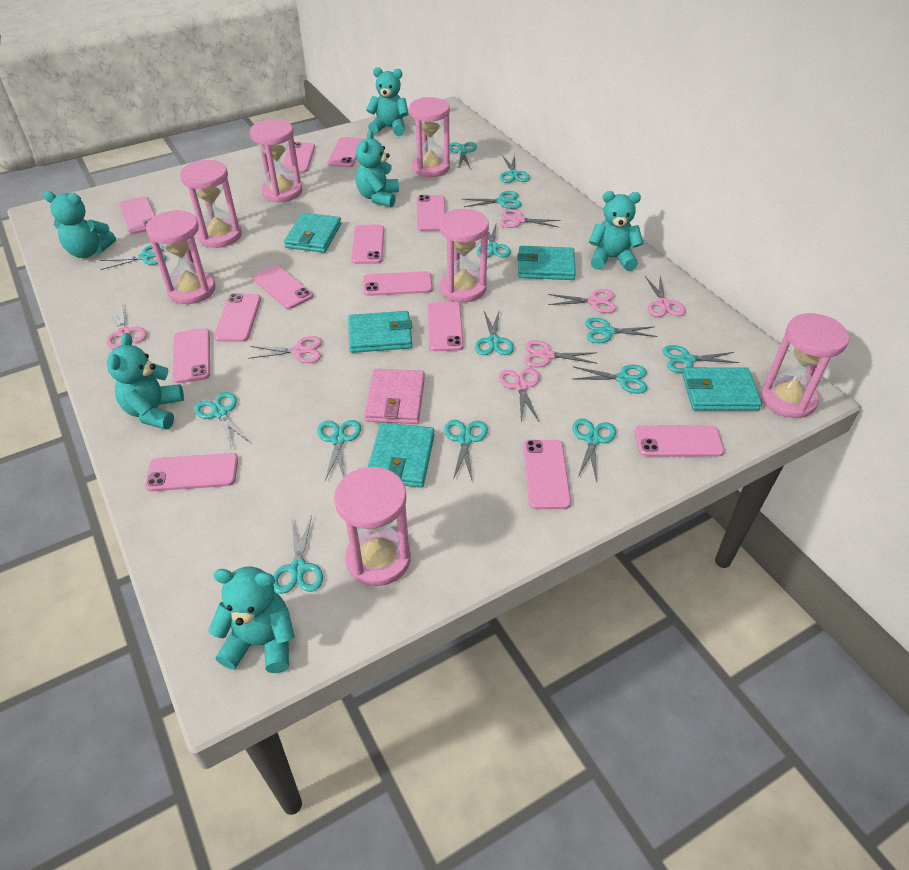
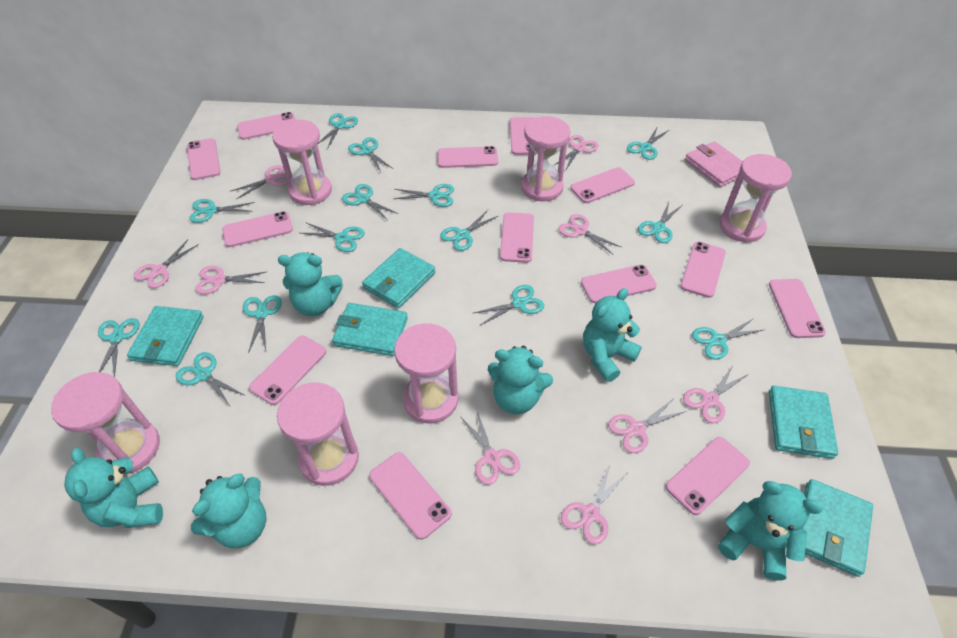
pink hourglass: 7 -> 6
pink scissors: 7 -> 9

